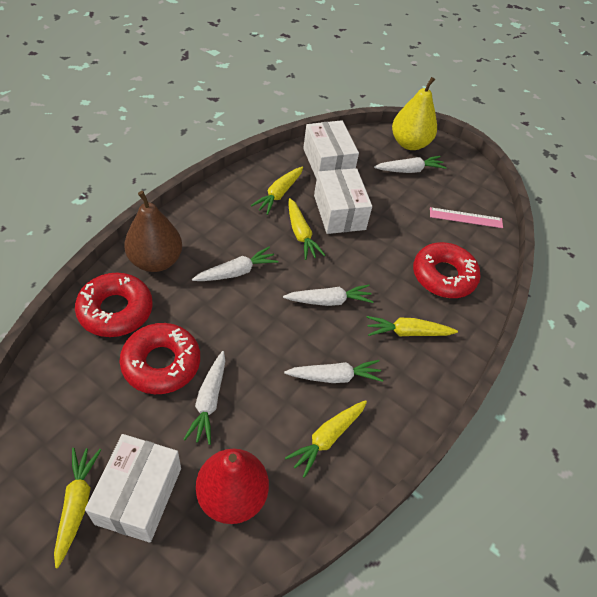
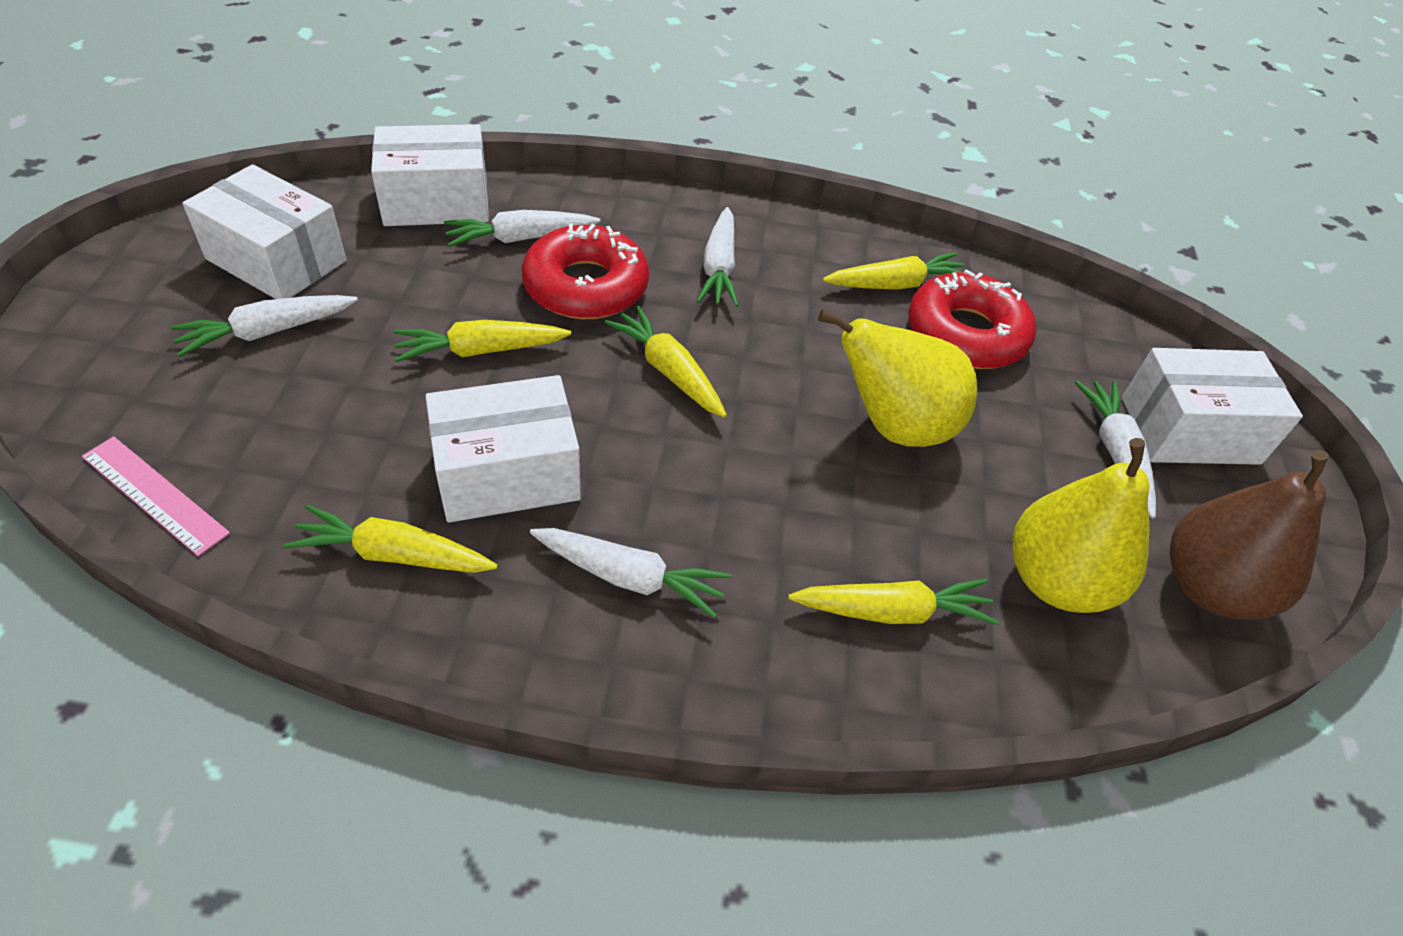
red donut: 3 -> 2
red pear: 1 -> 0
white box: 3 -> 4
yellow pear: 1 -> 2

